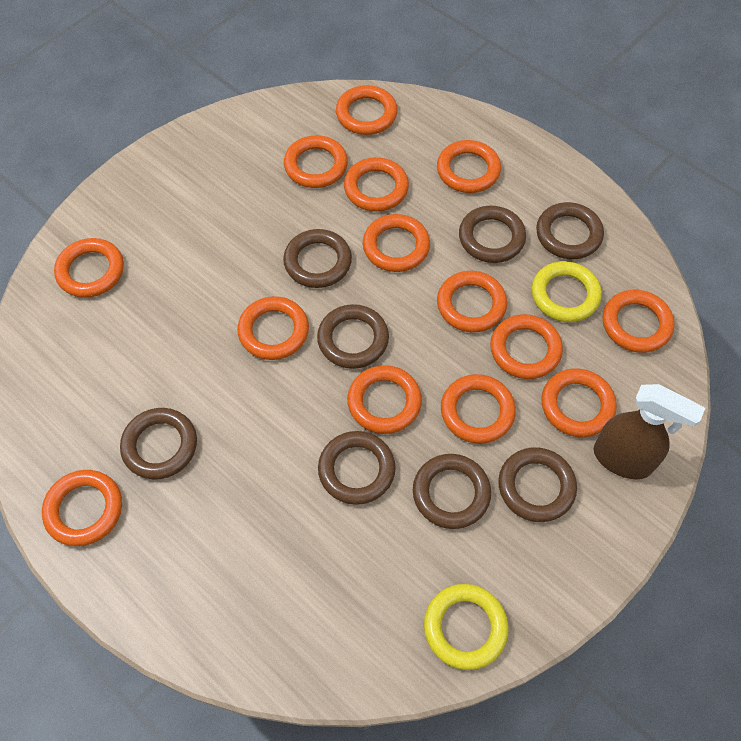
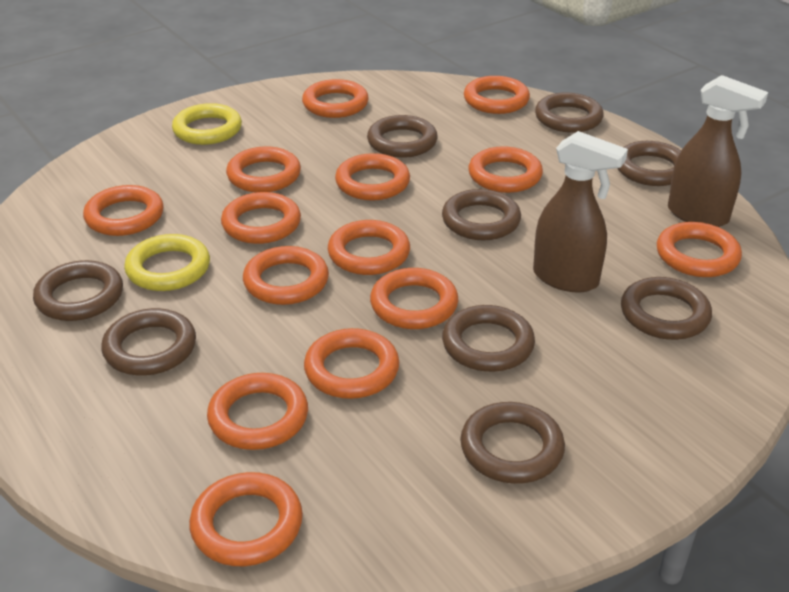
brown ring: 8 -> 9
brown spray bottle: 1 -> 2

